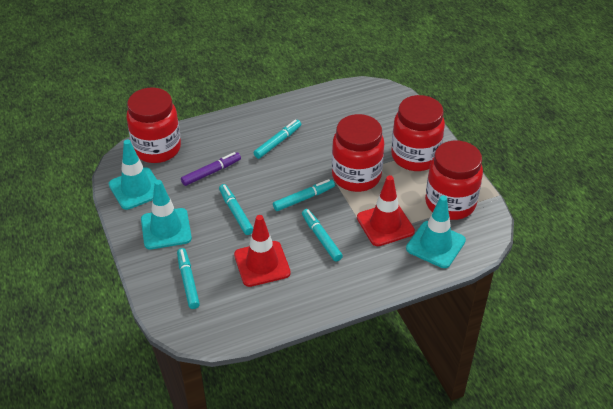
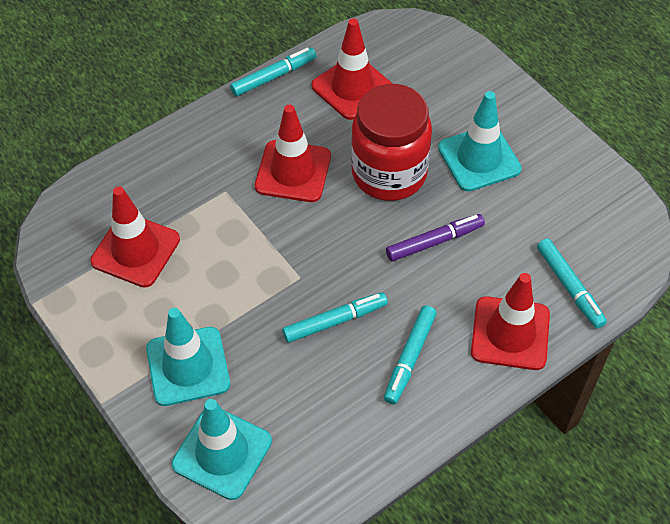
red jar: 4 -> 1
red traffic cone: 2 -> 4
turquoise marker: 5 -> 4

